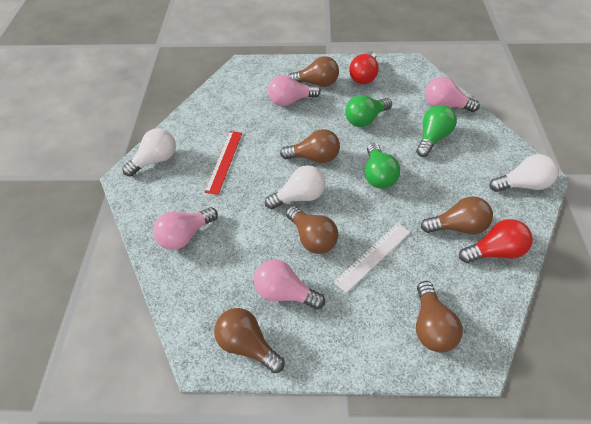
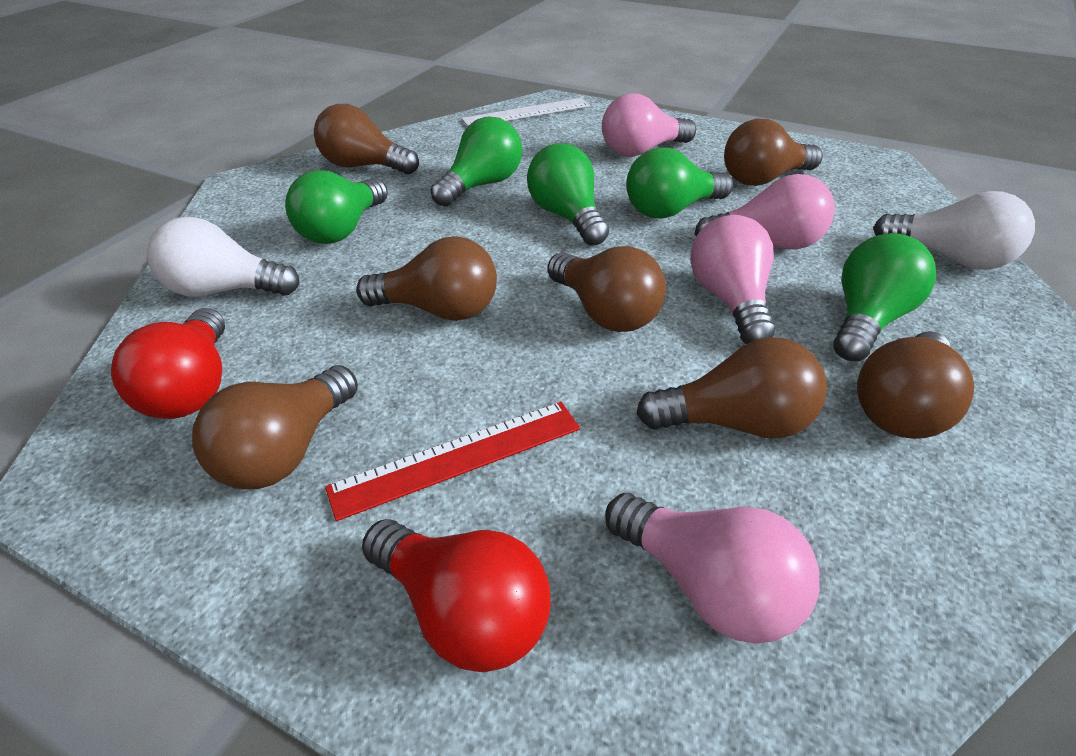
brown light bulb: 6 -> 7
green light bulb: 3 -> 5
white light bulb: 3 -> 2

